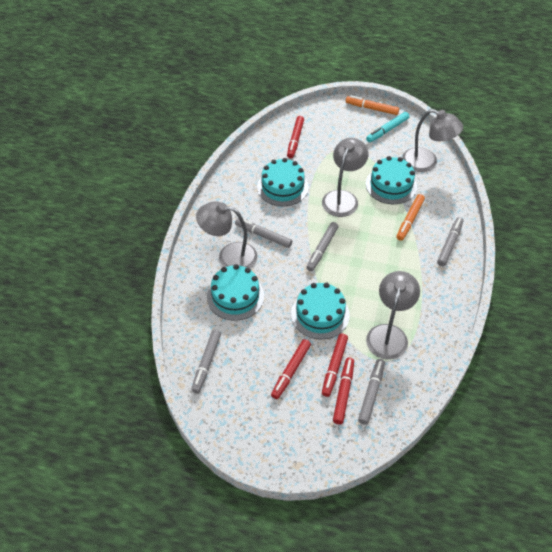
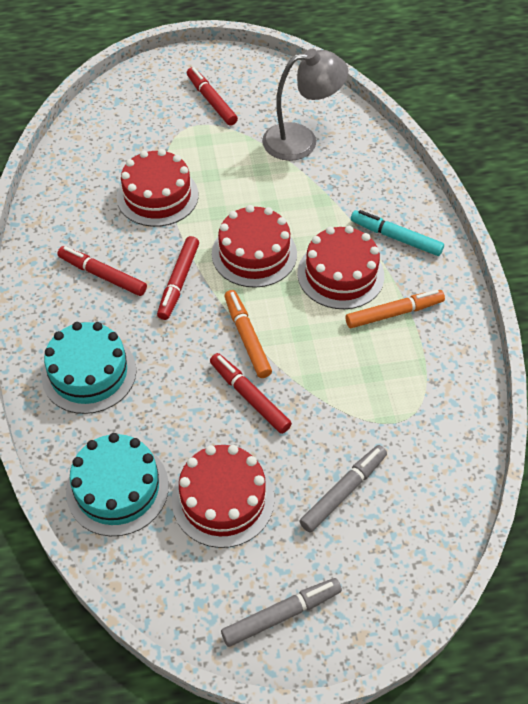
grey lamp: 4 -> 1
grey marker: 5 -> 2
red cake: 0 -> 4
turquoise cake: 4 -> 2

